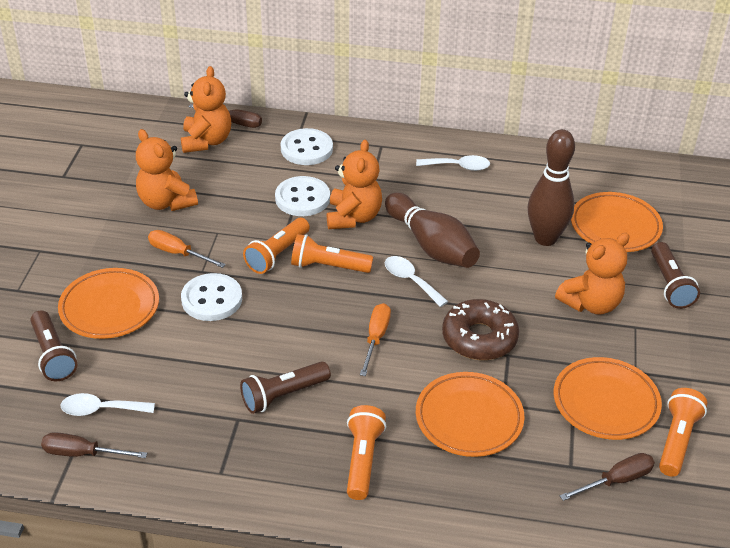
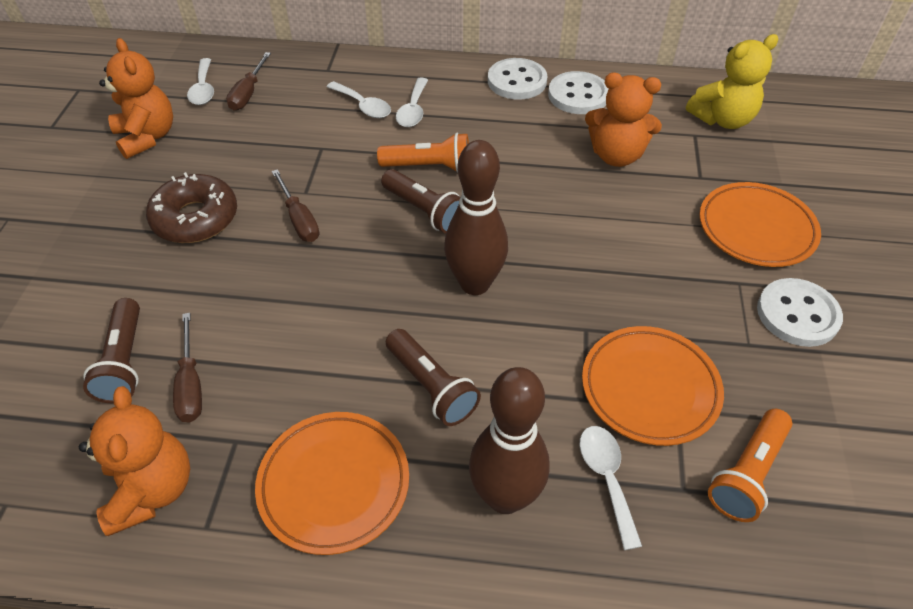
orange flashlight: 4 -> 2
orange plate: 4 -> 3
orange screwdriver: 2 -> 0
orange teddy bear: 4 -> 3
white spoon: 3 -> 4
yellow teddy bear: 0 -> 1

